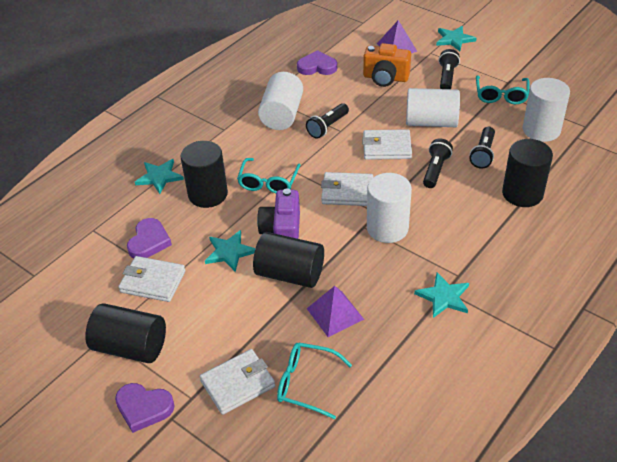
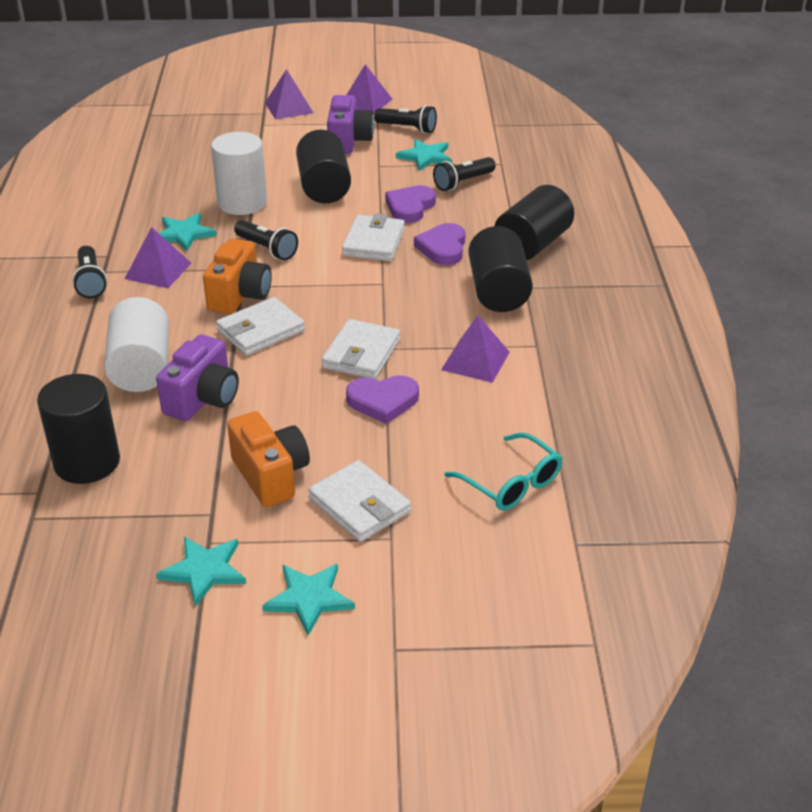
orange camera: 1 -> 2
purple camera: 1 -> 2
purple pyramid: 2 -> 4
turquoise glasses: 3 -> 1
white cylinder: 4 -> 2

